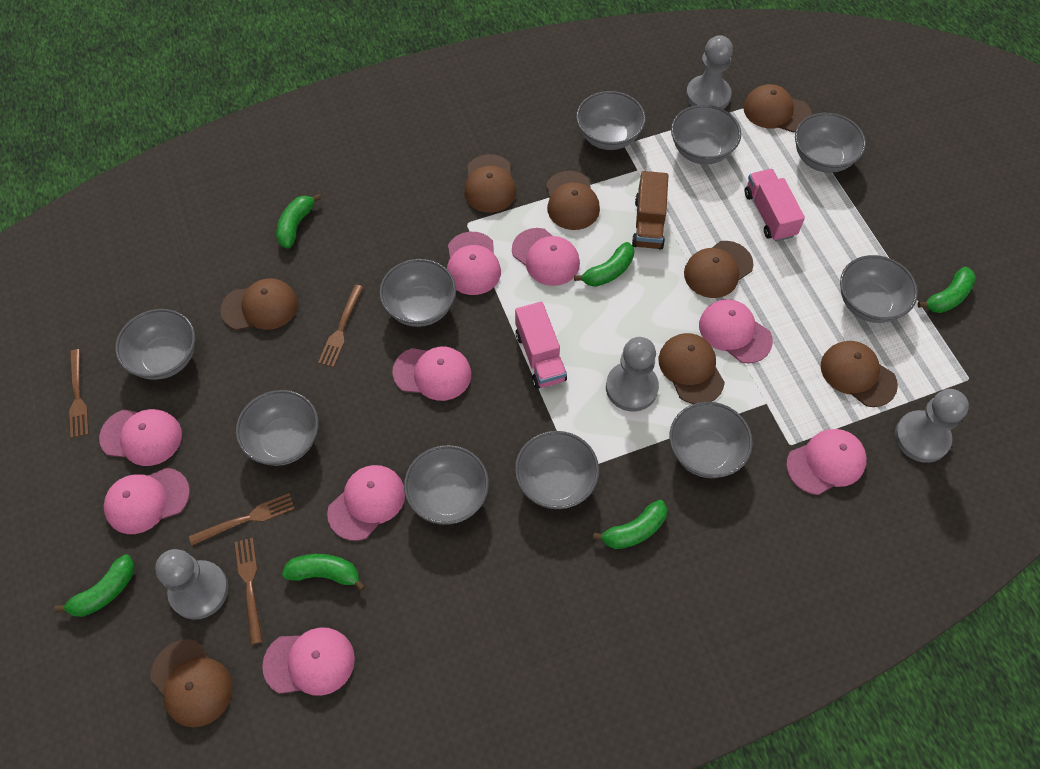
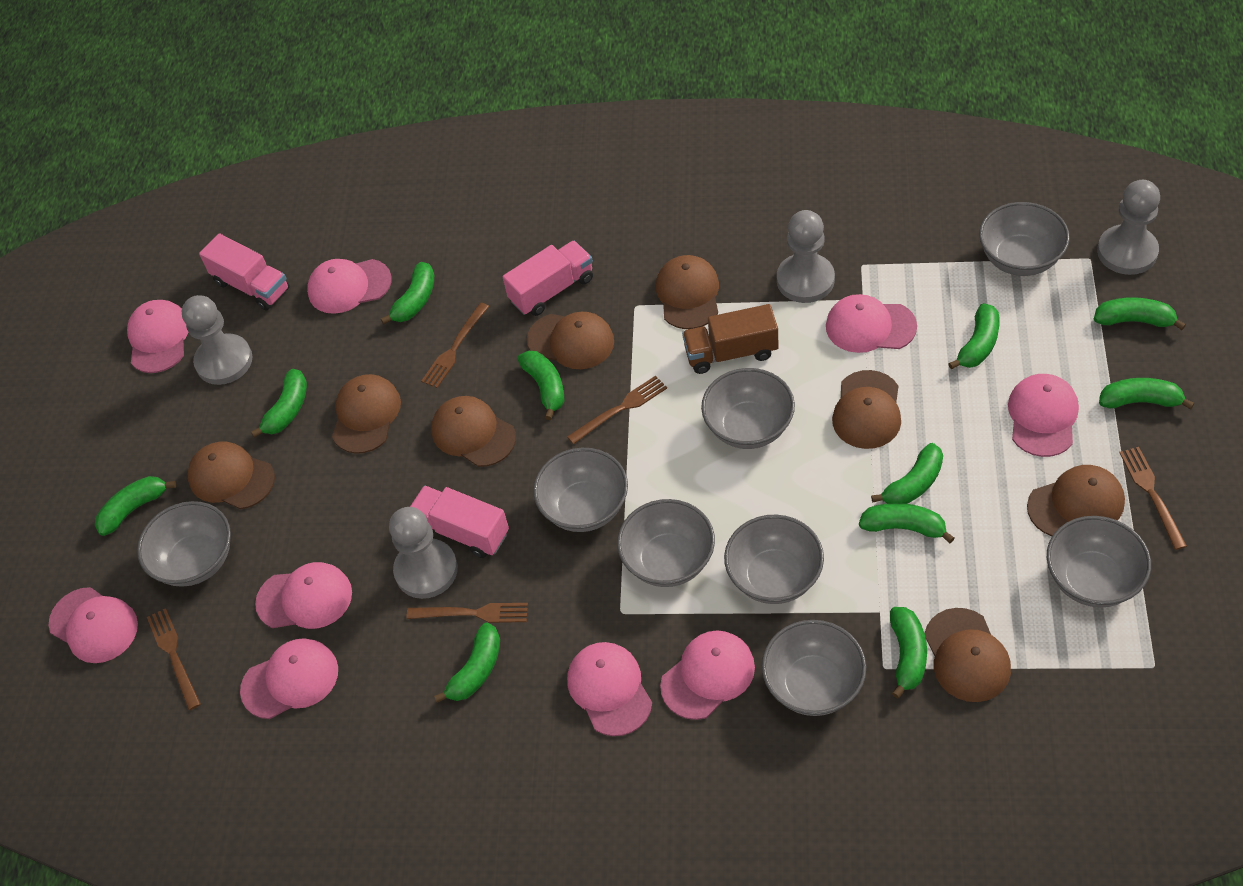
brown fork: 4 -> 5
green banana: 6 -> 11
grey bowl: 10 -> 8
pink truck: 2 -> 3

